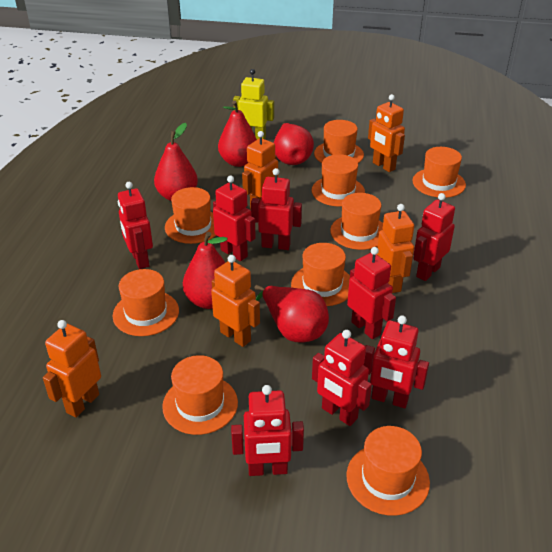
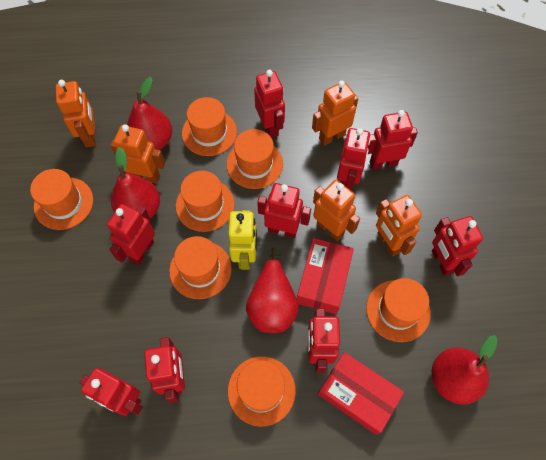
orange hat: 9 -> 7
red box: 0 -> 2
red pear: 5 -> 4
red robot: 8 -> 9

